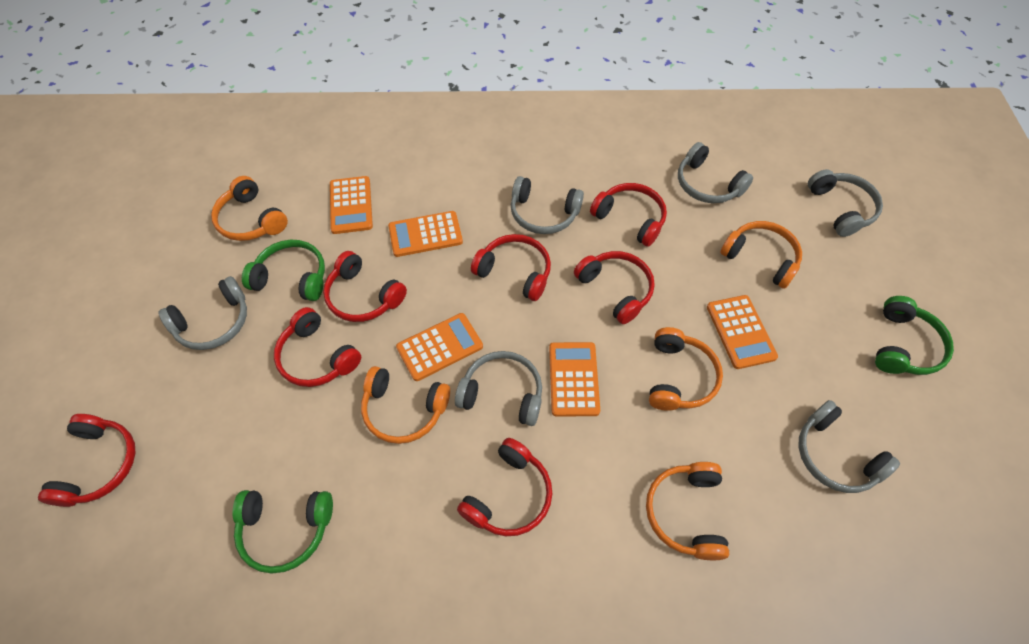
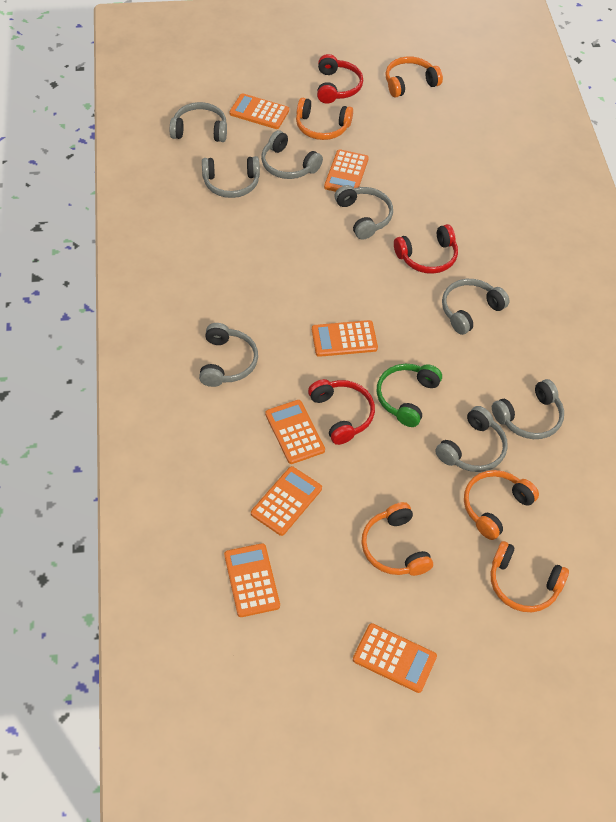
green headphones: 3 -> 1
grey headphones: 6 -> 8
orange calculator: 5 -> 7
red headphones: 7 -> 3

